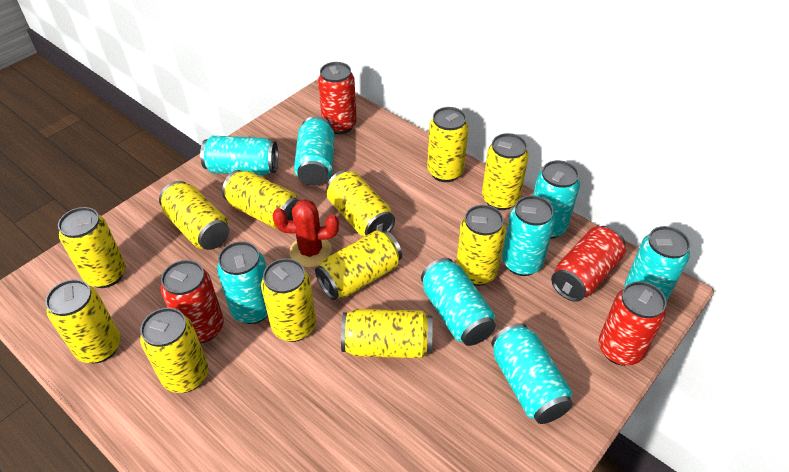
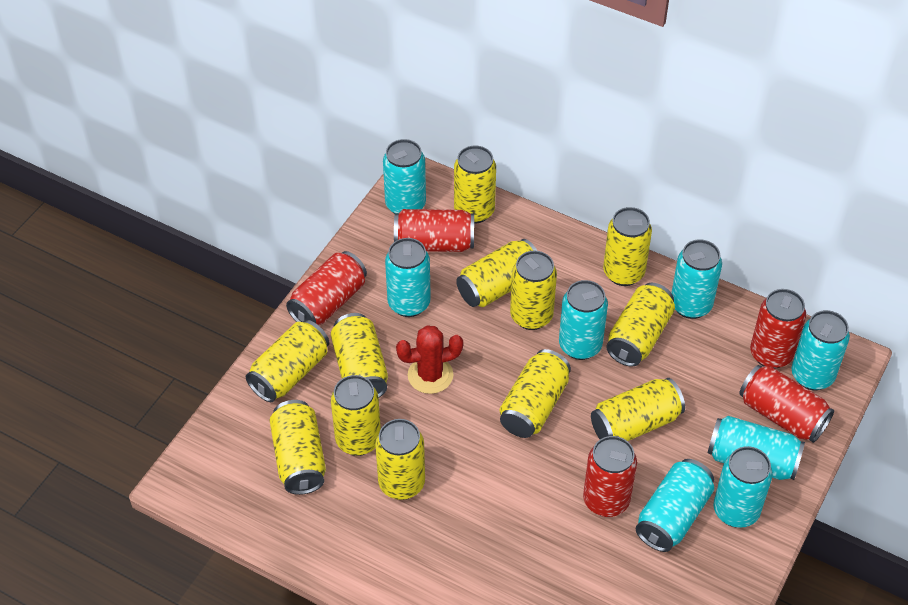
red can: 4 -> 5

